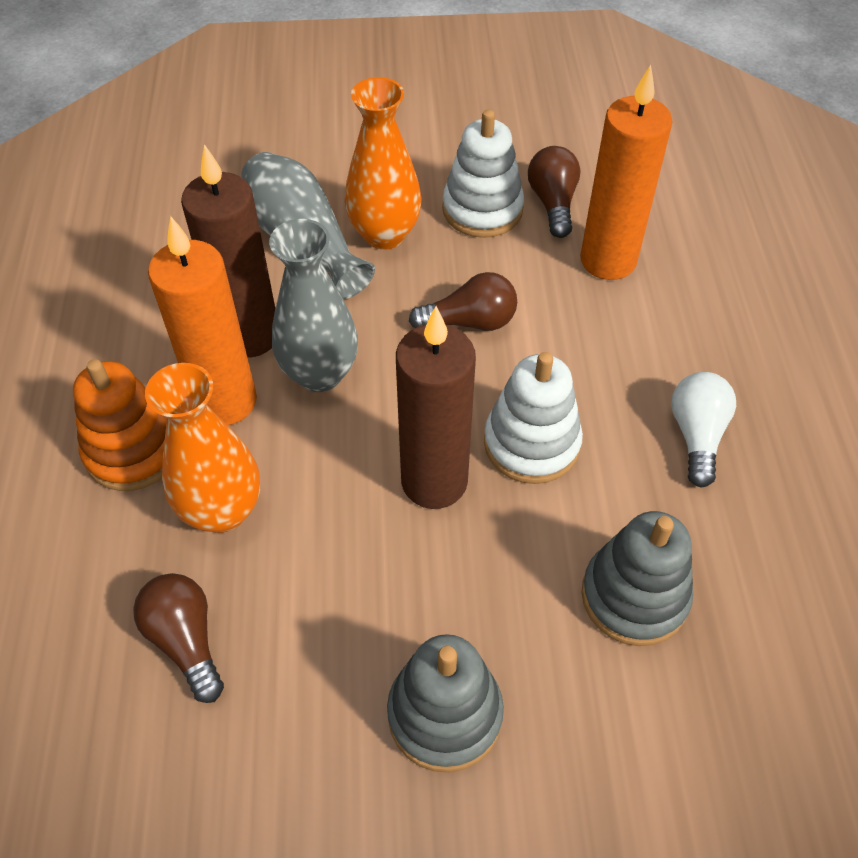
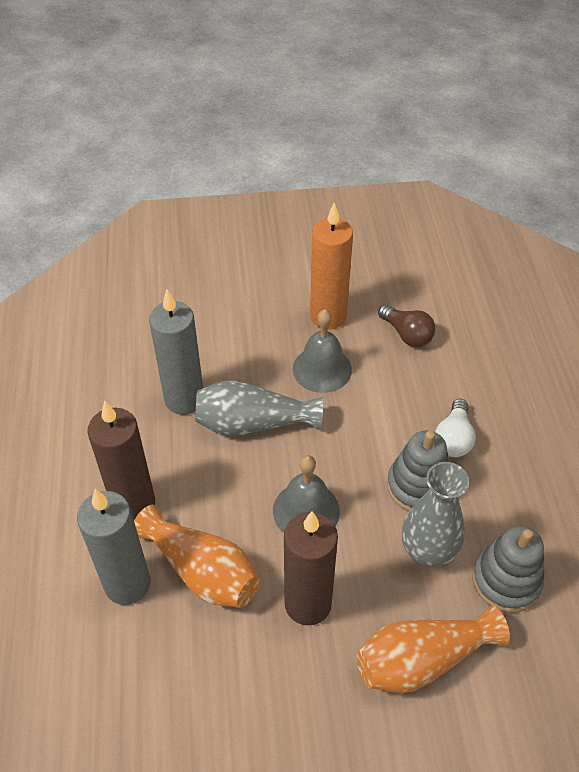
brown light bulb: 3 -> 1
grey bell: 0 -> 2
grey candle: 0 -> 2
orange candle: 2 -> 1
orange stacking toy: 1 -> 0
white stacking toy: 2 -> 0

